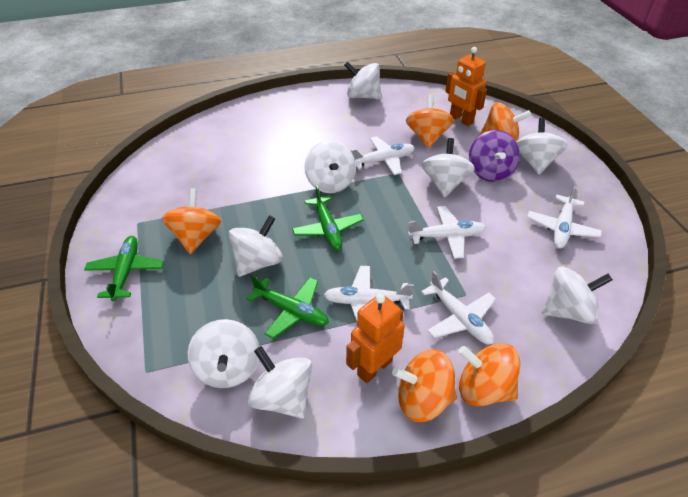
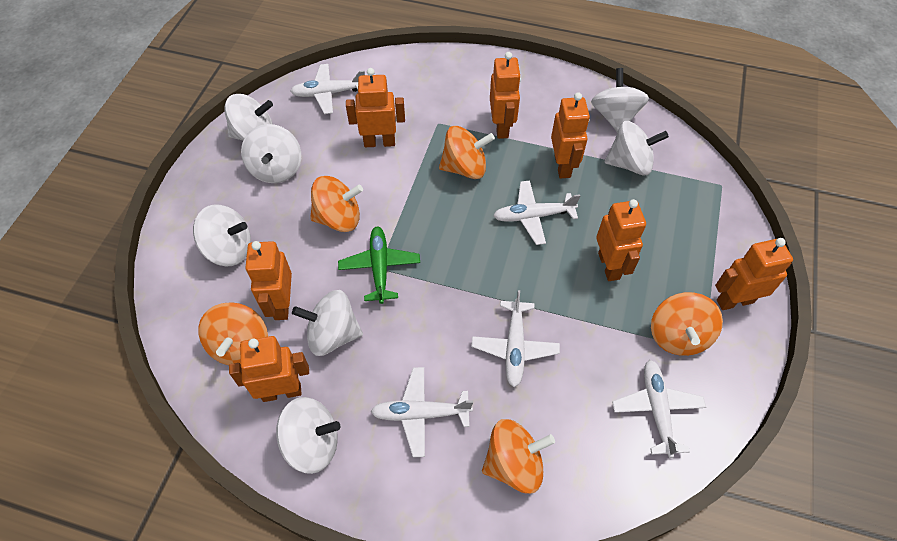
green plane: 3 -> 1
orange robot: 2 -> 7
purple spinning top: 1 -> 0
white spinning top: 8 -> 7

